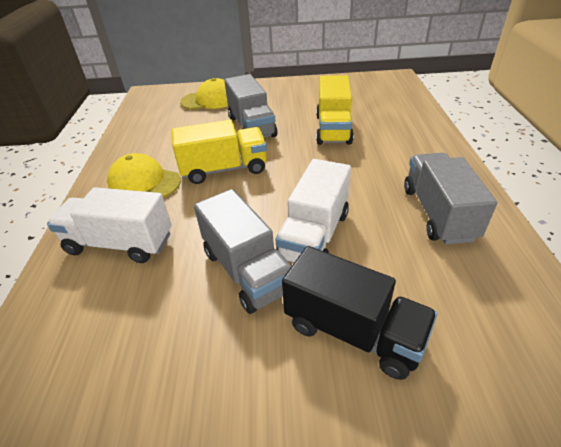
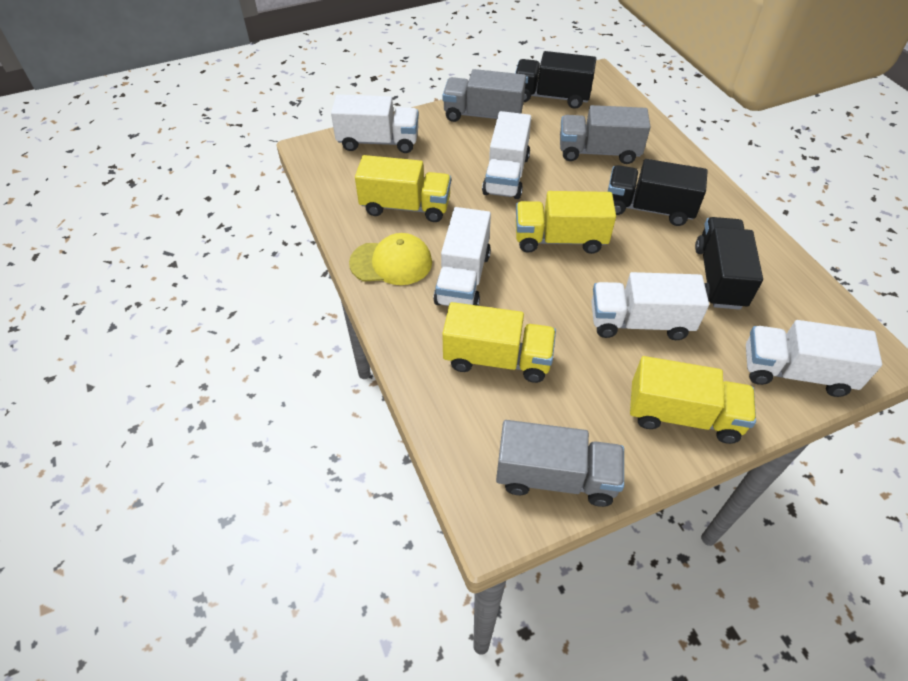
black truck: 1 -> 3
white truck: 2 -> 5
yellow cap: 2 -> 1
yellow truck: 2 -> 4

